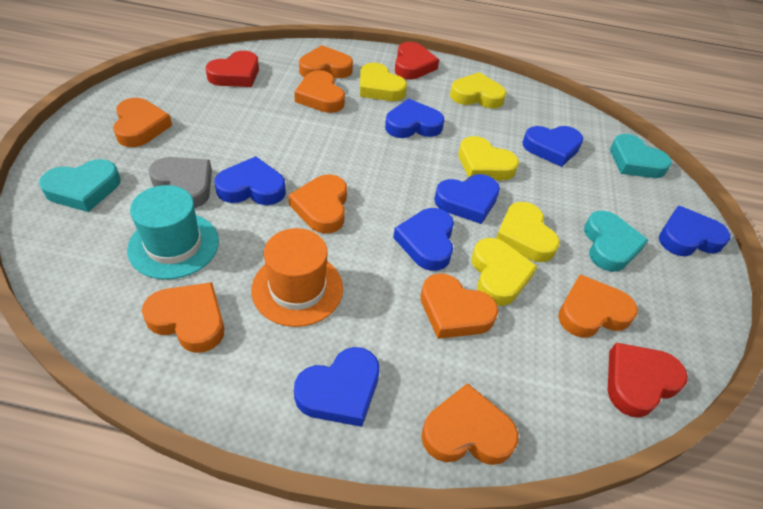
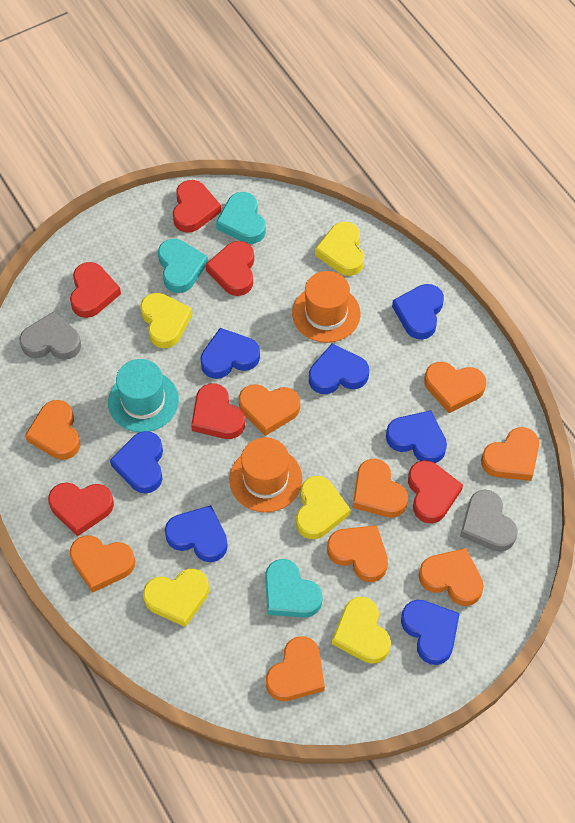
grey heart: 1 -> 2
orange hat: 1 -> 2
orange heart: 8 -> 9
red heart: 3 -> 6

